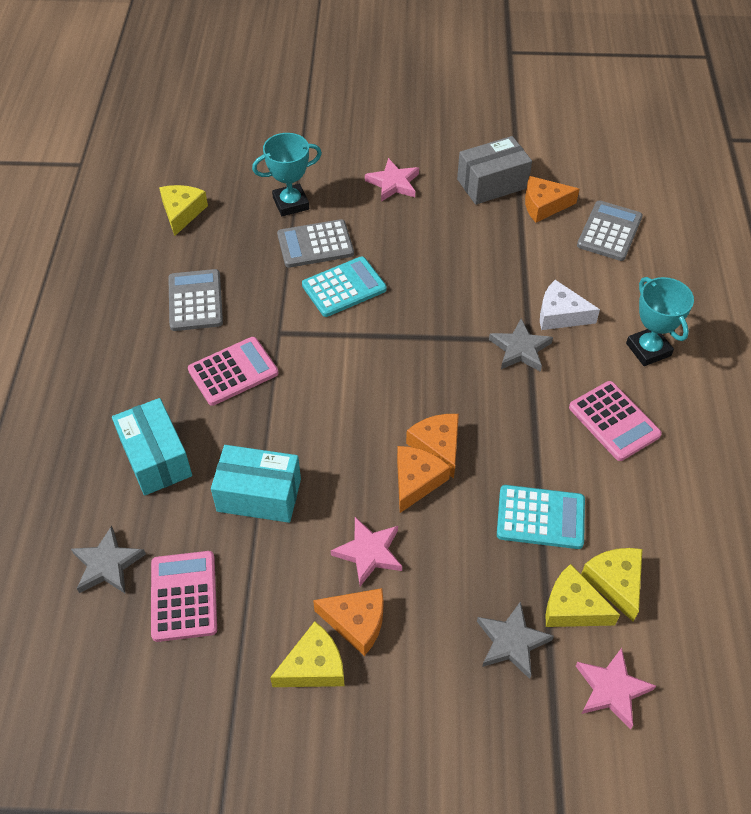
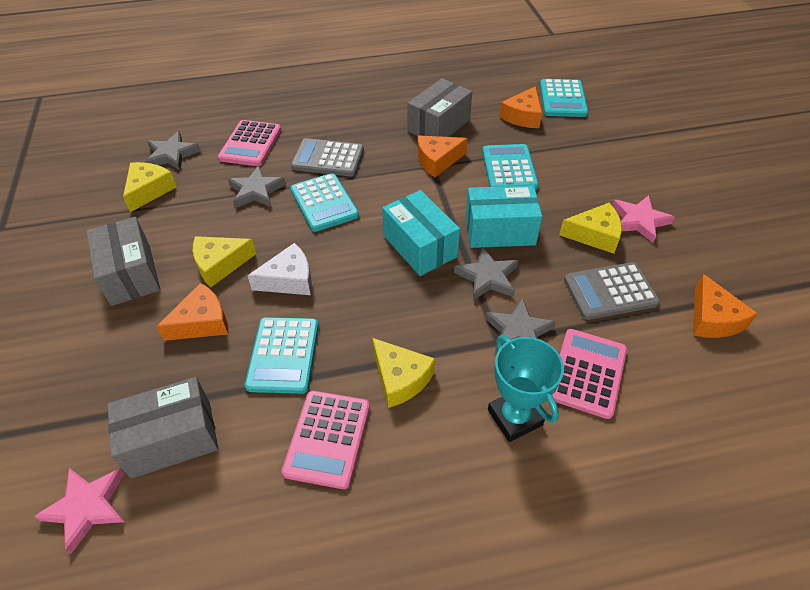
grey box: 1 -> 3
grey calculator: 3 -> 2
grey star: 3 -> 4
pink star: 3 -> 2
turquoise calculator: 2 -> 4
turquoise trophy: 2 -> 1

